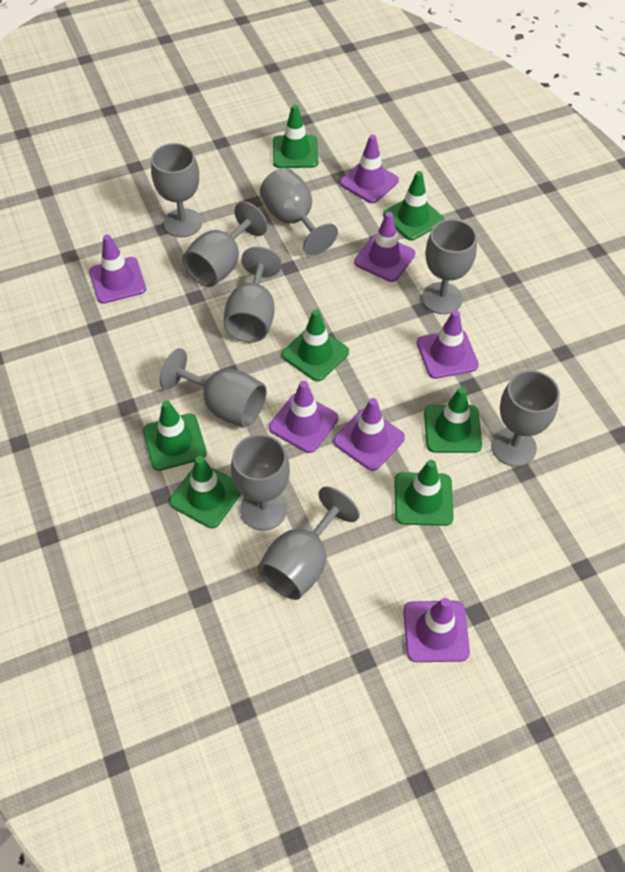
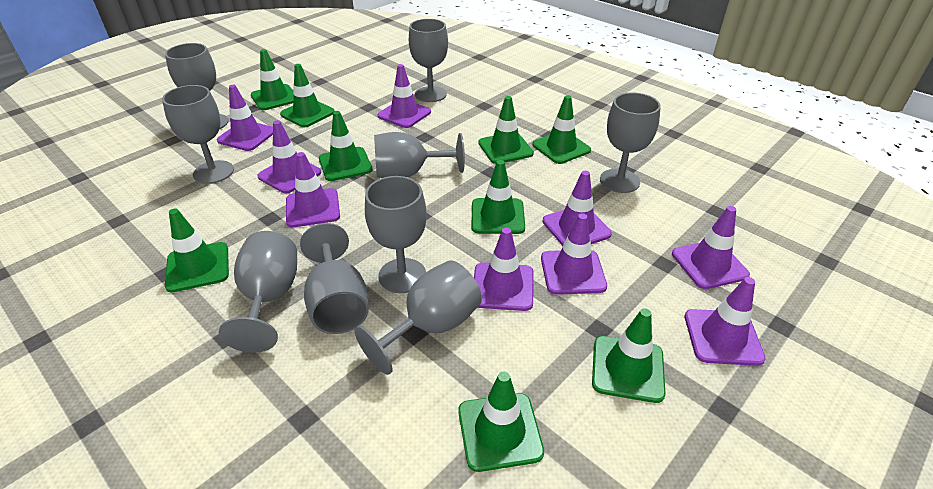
green traffic cone: 7 -> 9
purple traffic cone: 7 -> 9

